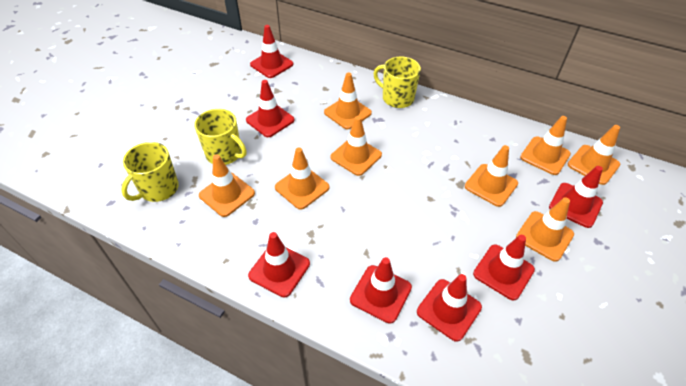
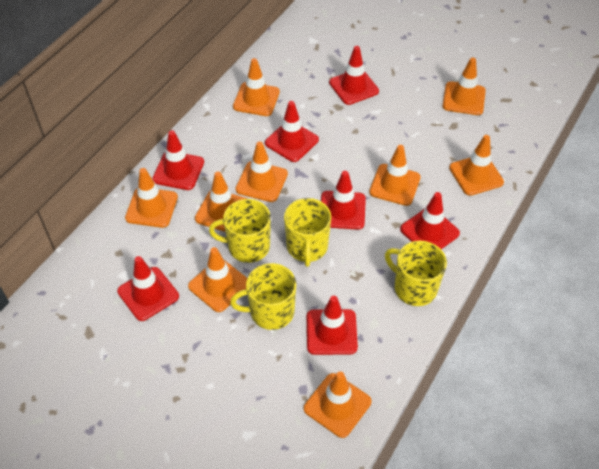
orange traffic cone: 8 -> 9
yellow mug: 3 -> 4

